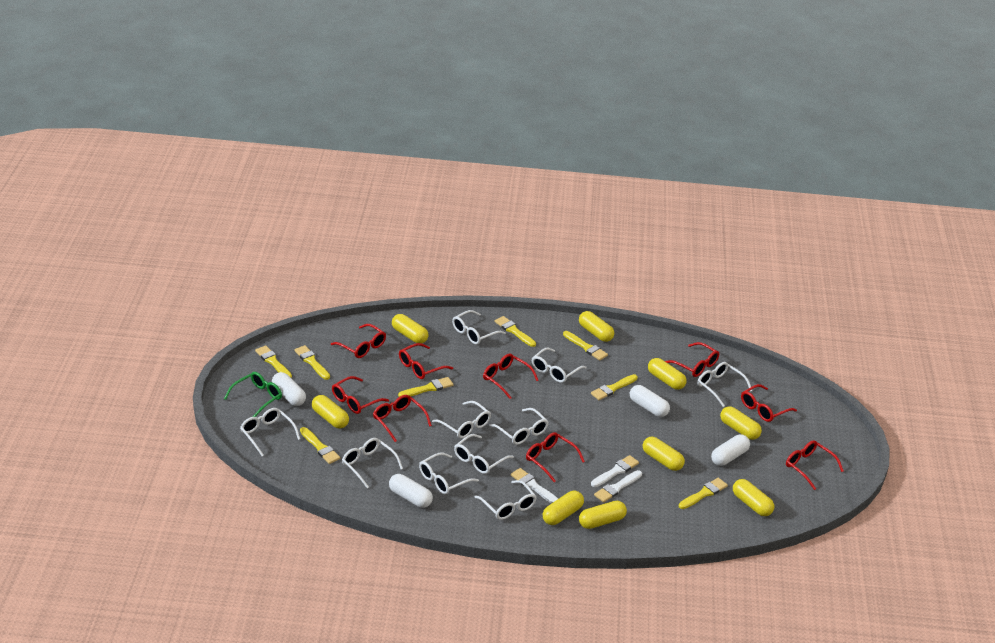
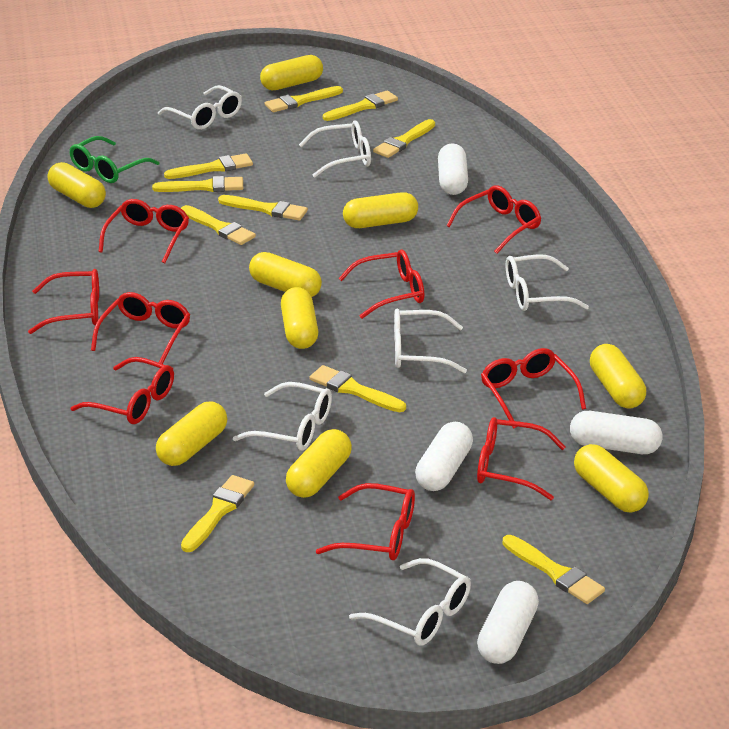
white brush: 3 -> 0
white glasses: 10 -> 6
yellow brush: 8 -> 10

